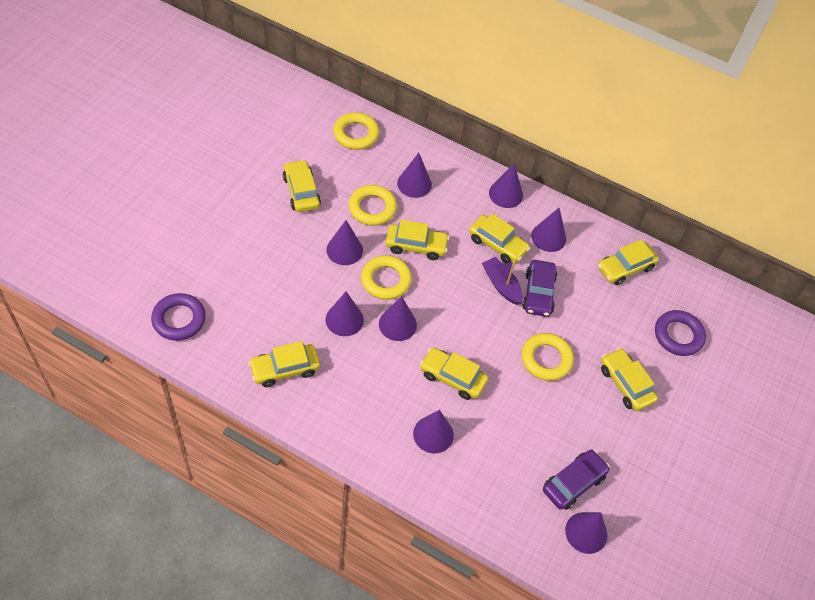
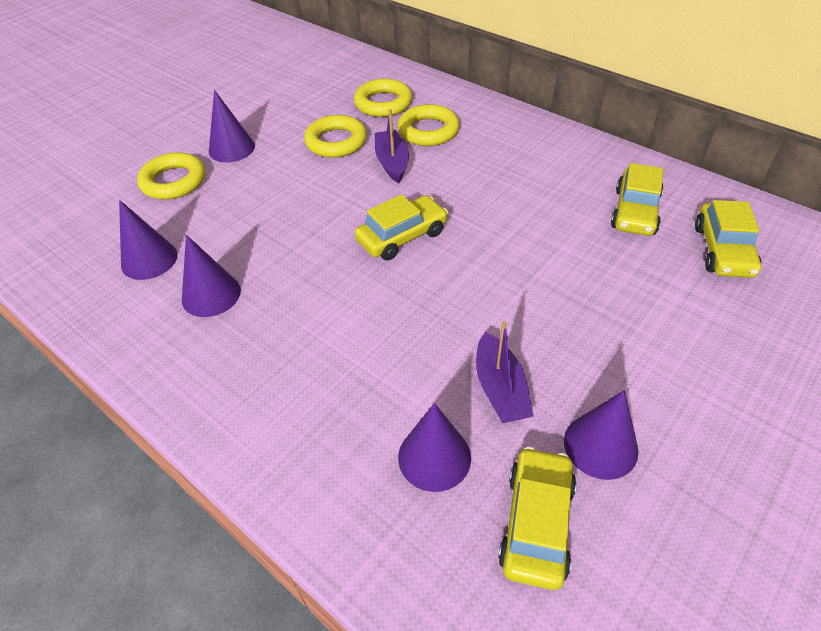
purple boat: 1 -> 2
purple car: 2 -> 0
purple cone: 8 -> 5
purple ring: 2 -> 0
yellow car: 7 -> 4

